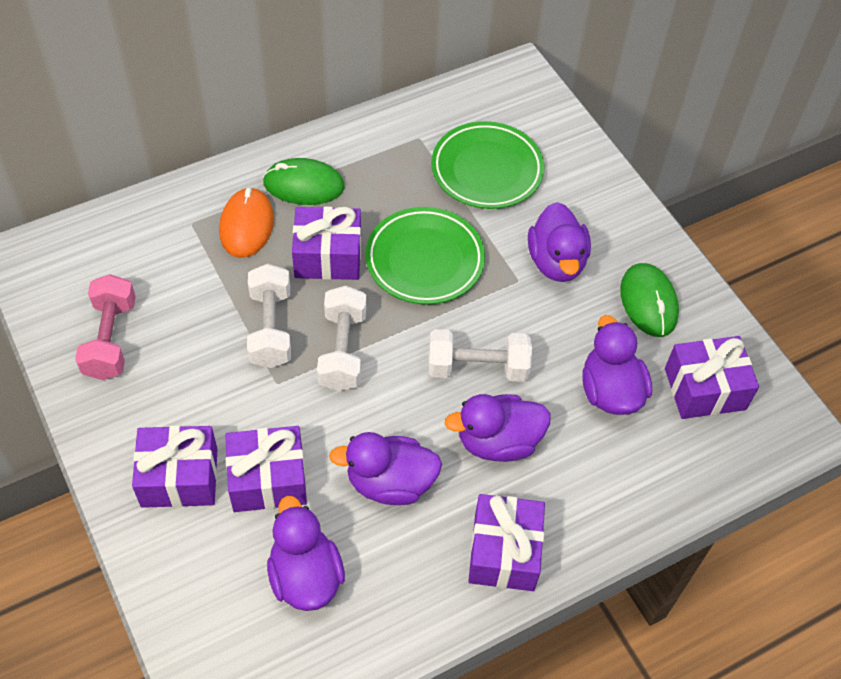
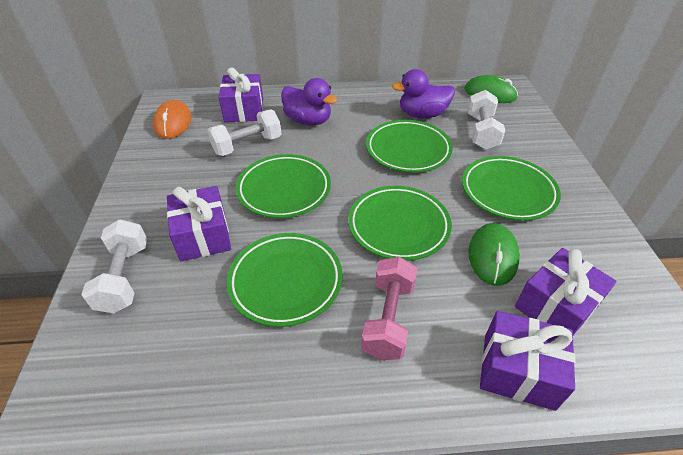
green plate: 2 -> 5
purple duck: 5 -> 2
purple gift: 5 -> 4

